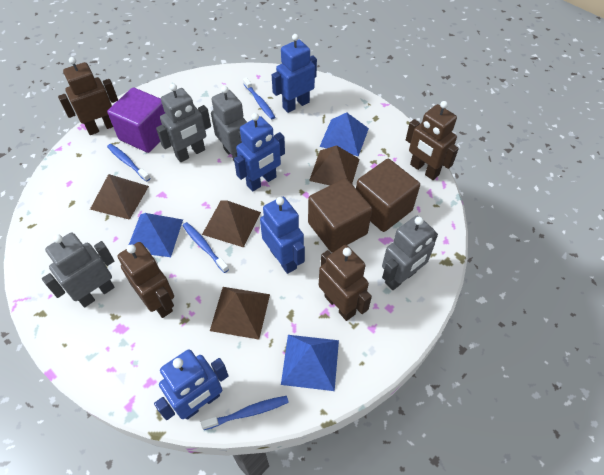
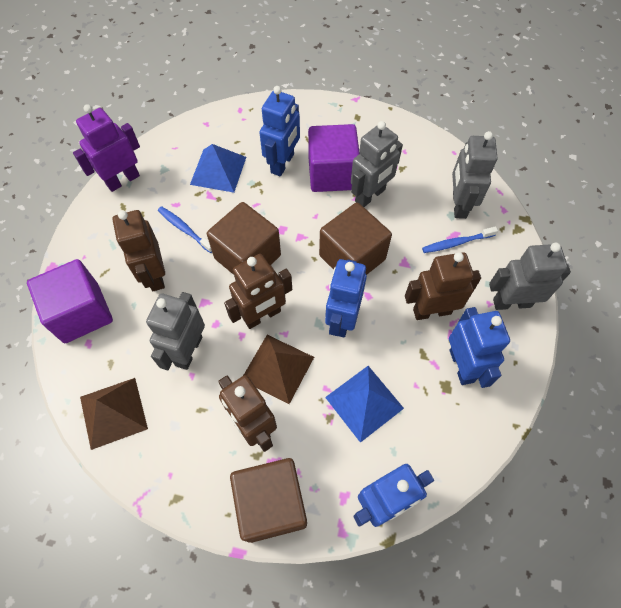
blue pyramid: 3 -> 2
blue toothbrush: 4 -> 2
brown cube: 2 -> 3
brown pyramid: 4 -> 2
purple cube: 1 -> 2
purple robot: 0 -> 1

